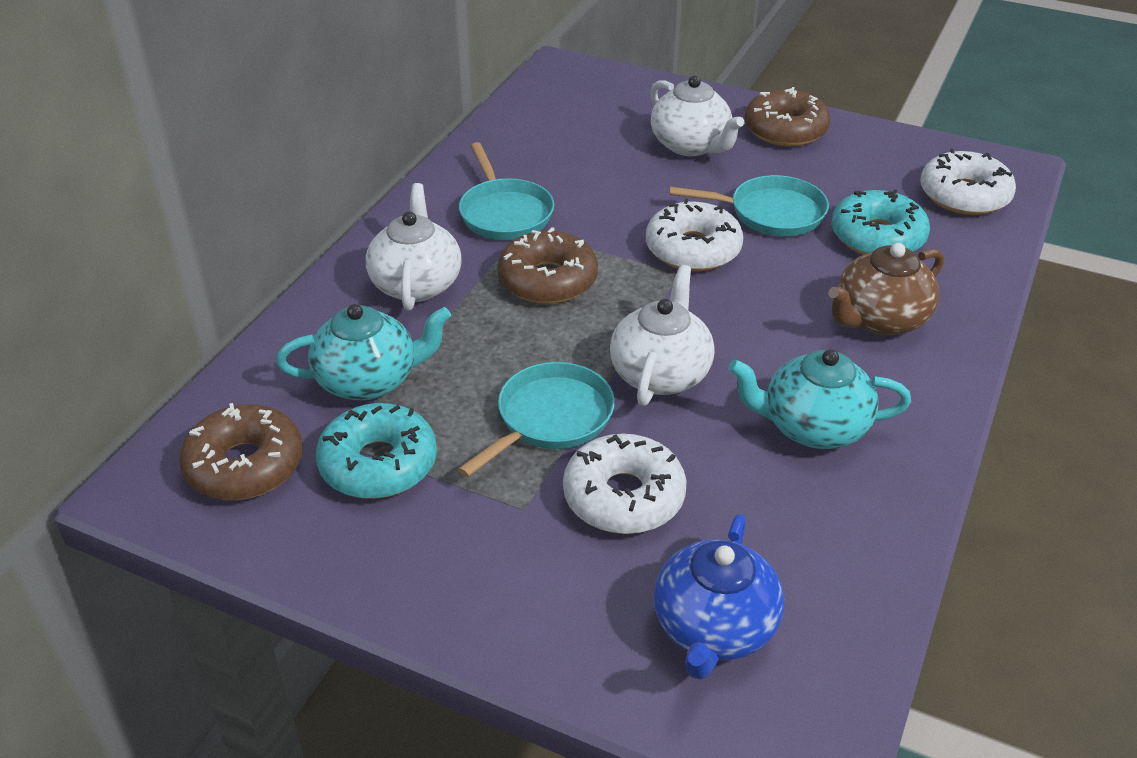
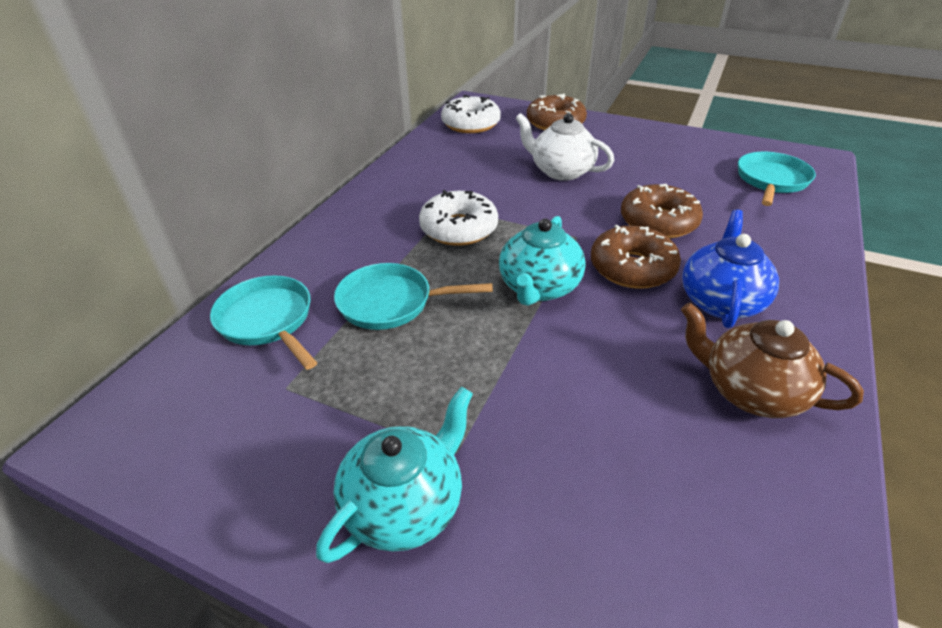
turquoise donut: 2 -> 0
white donut: 3 -> 2
white teapot: 3 -> 1

